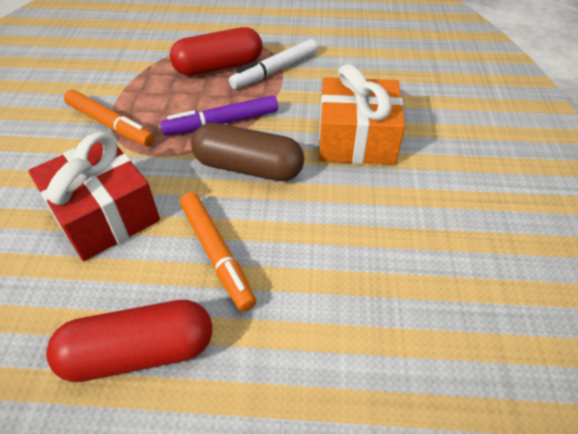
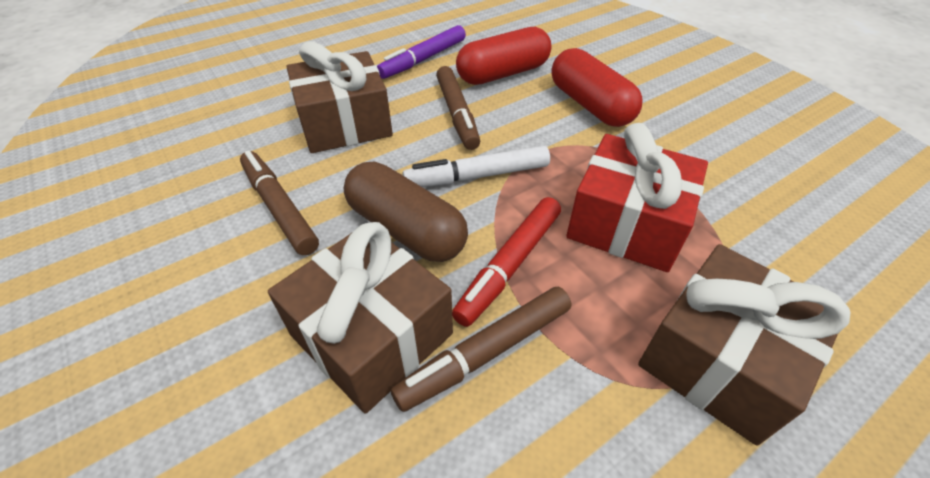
brown gift: 0 -> 3
brown marker: 0 -> 3
orange gift: 1 -> 0
orange marker: 2 -> 0
red marker: 0 -> 1

